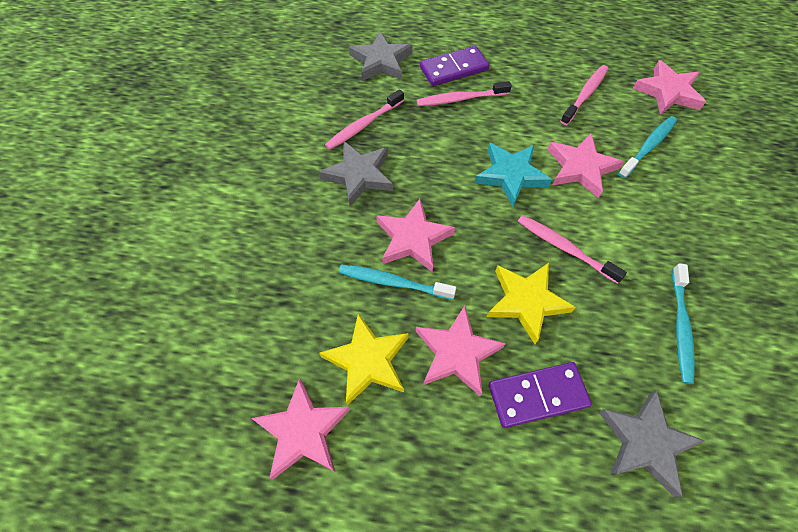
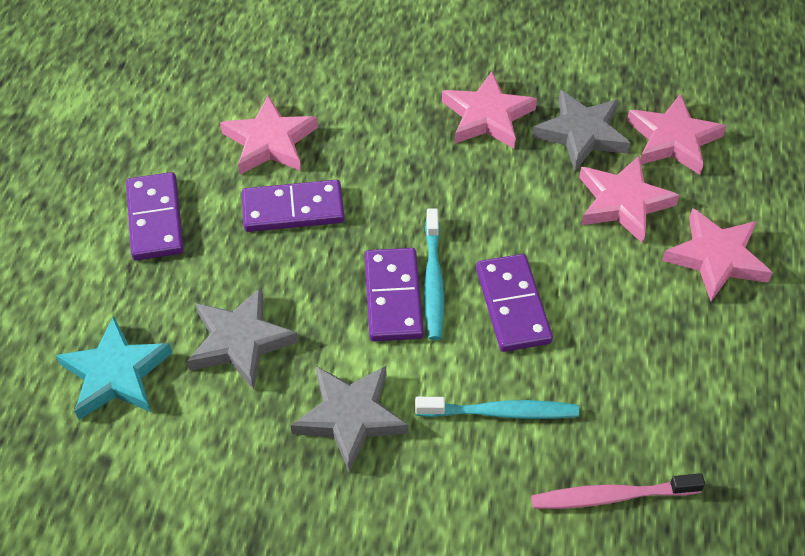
pink toothbrush: 4 -> 1
purple domino: 2 -> 4
turquoise toothbrush: 3 -> 2
yellow star: 2 -> 0

